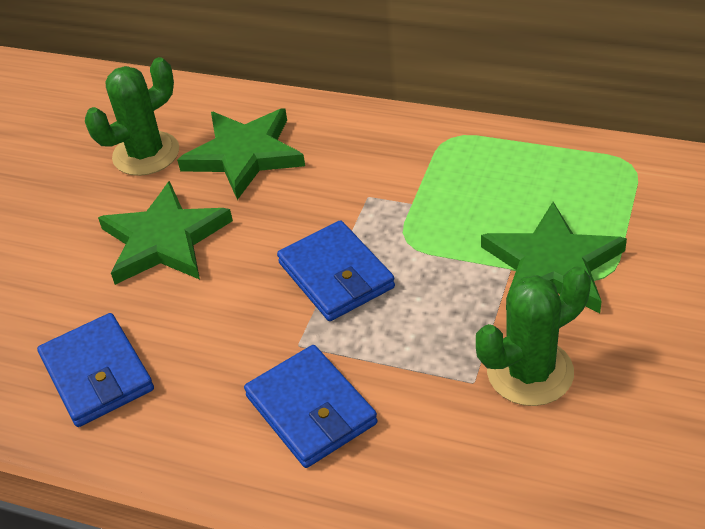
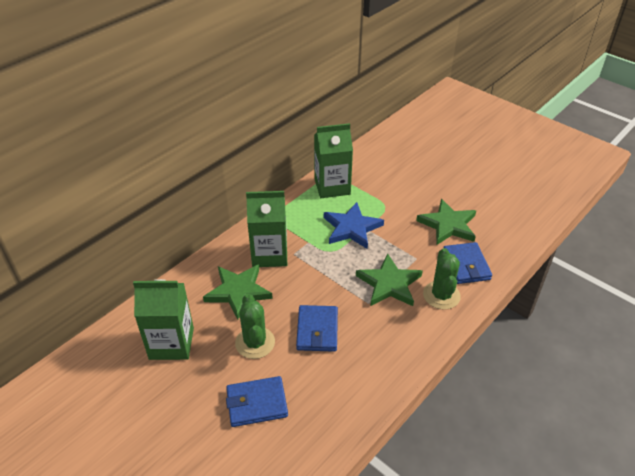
blue star: 0 -> 1
green carton: 0 -> 3

